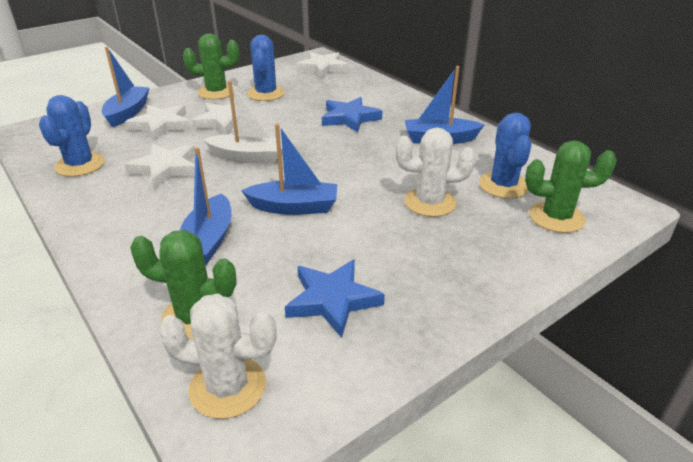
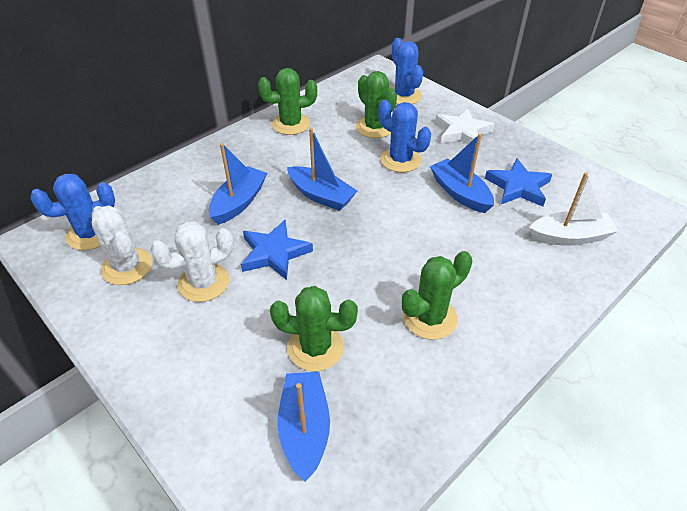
green cactus: 3 -> 4
white star: 4 -> 1

